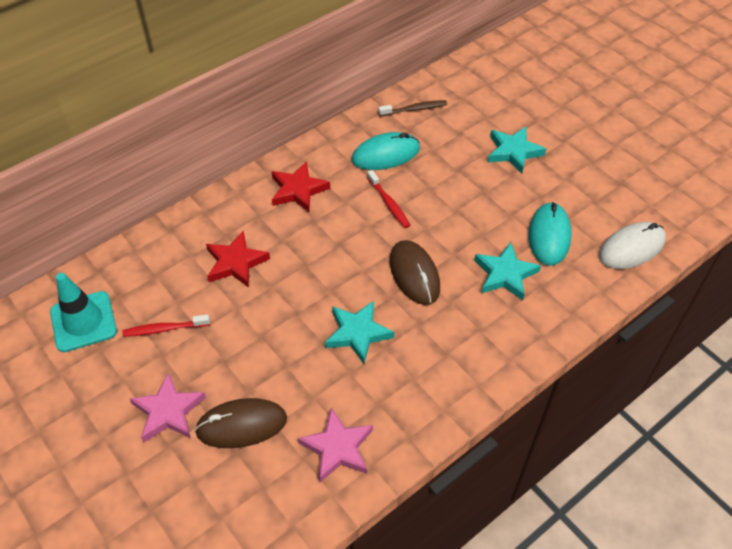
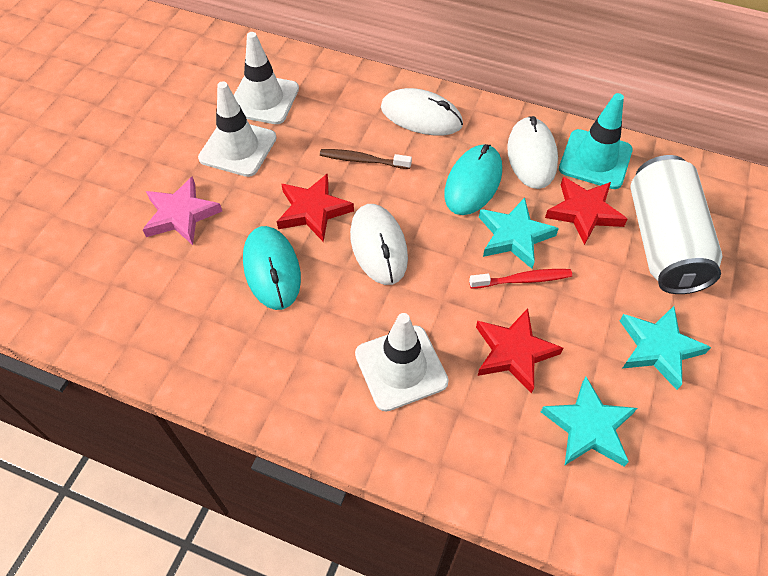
brown mouse: 2 -> 0
pink star: 2 -> 1
red star: 2 -> 3
red toothbrush: 2 -> 1
white can: 0 -> 1
white mouse: 1 -> 3
white traffic cone: 0 -> 3

